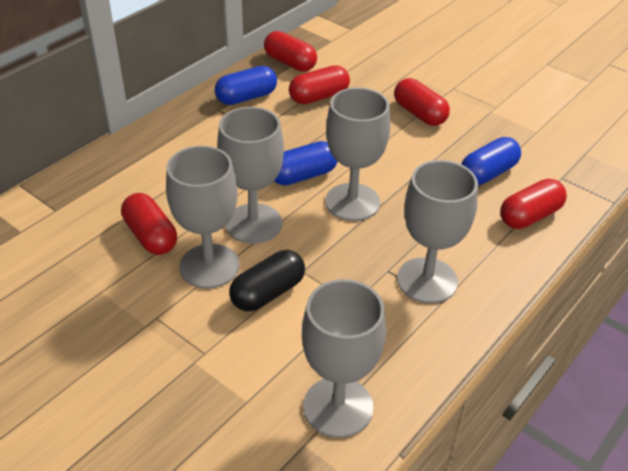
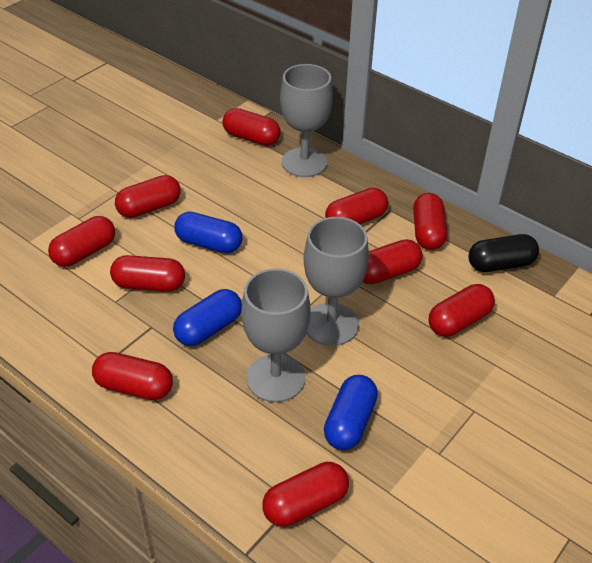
grey goblet: 5 -> 3
red capsule: 5 -> 10

